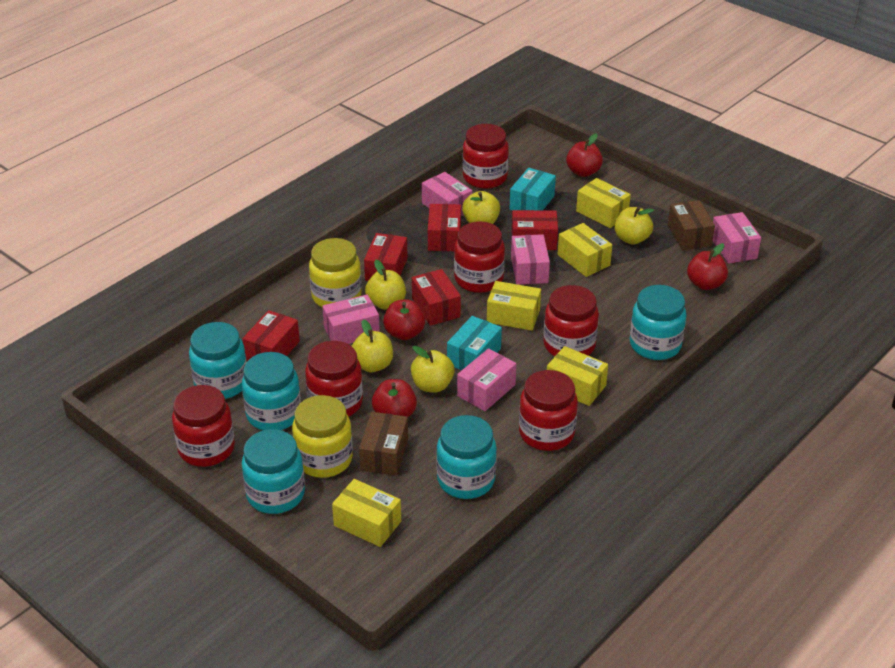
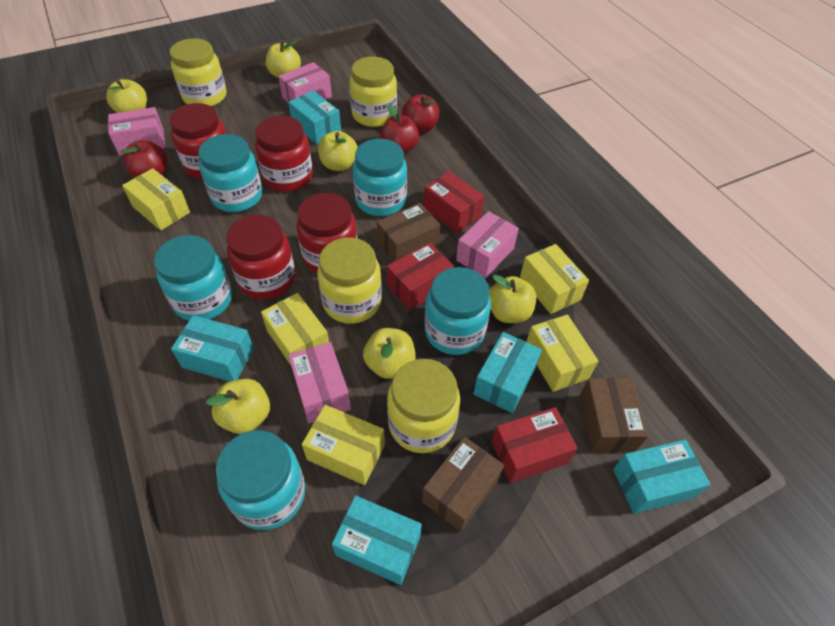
brown box: 2 -> 3
pink box: 5 -> 4
red apple: 4 -> 3
red box: 5 -> 3
red jar: 6 -> 4
turquoise box: 2 -> 5
yellow apple: 5 -> 6
yellow jar: 2 -> 4

